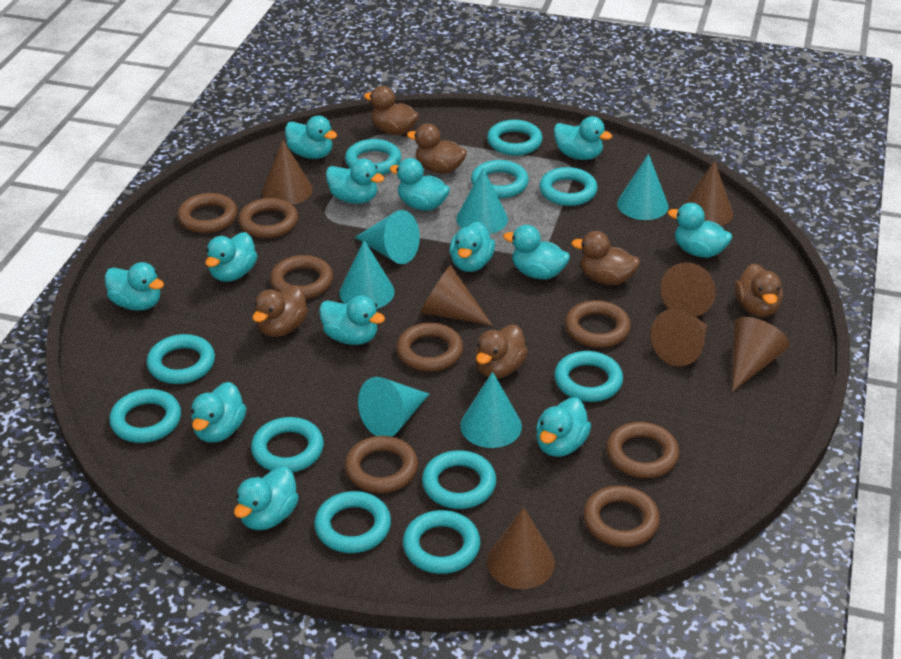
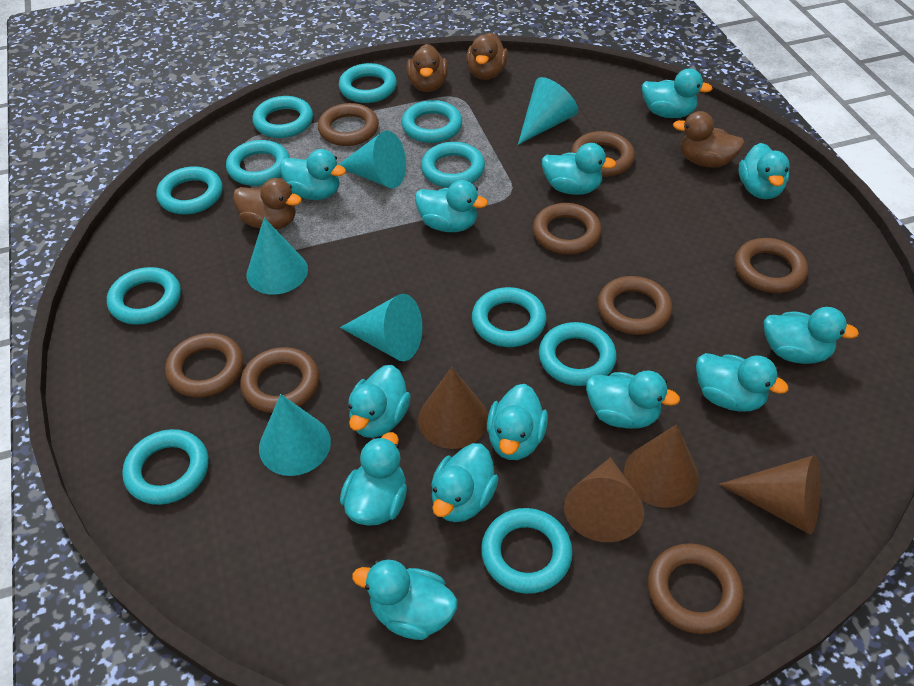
brown cone: 7 -> 4
brown duck: 6 -> 4
turquoise cone: 6 -> 5

